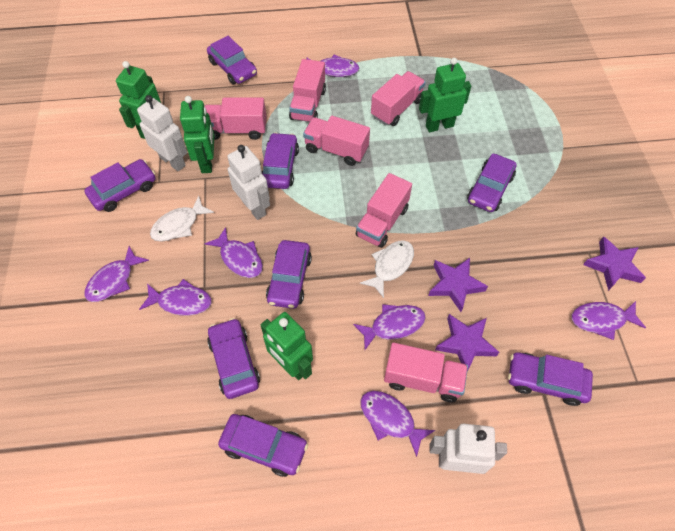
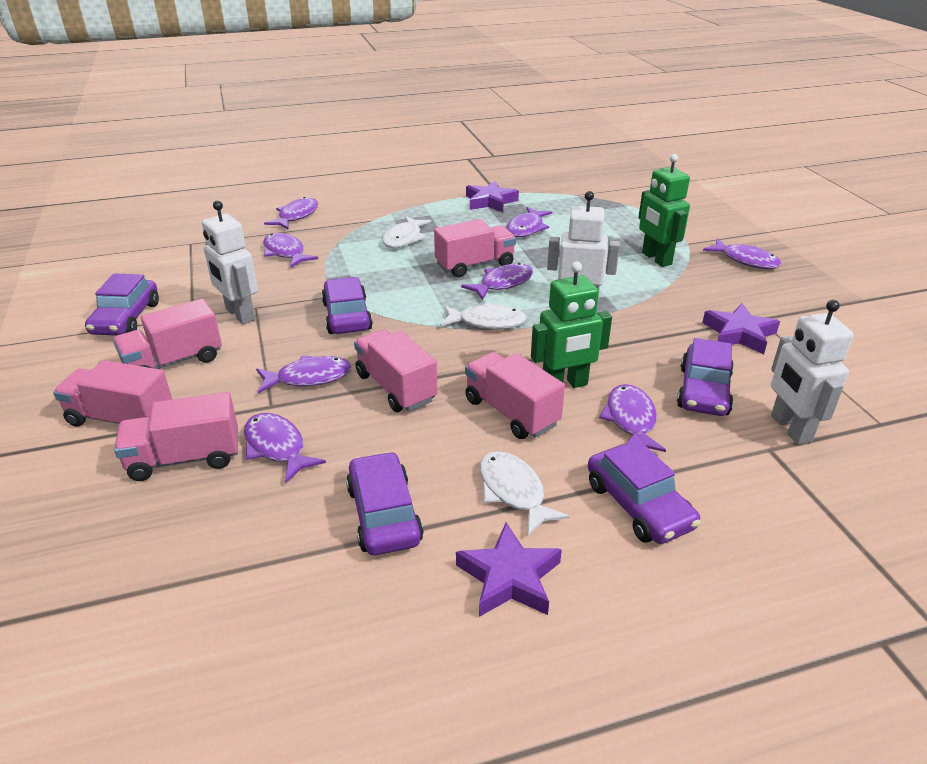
green robot: 4 -> 2
purple car: 8 -> 5
purple fish: 7 -> 8
white fish: 2 -> 3

